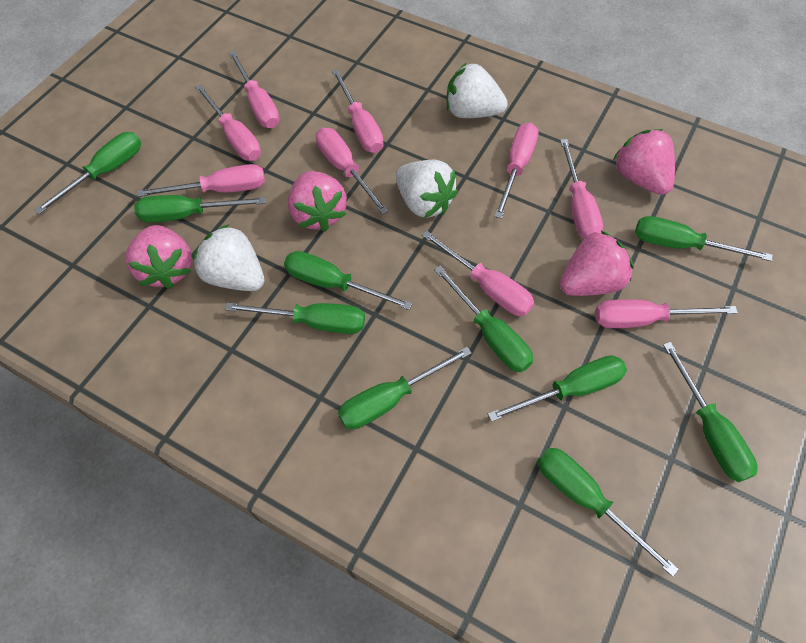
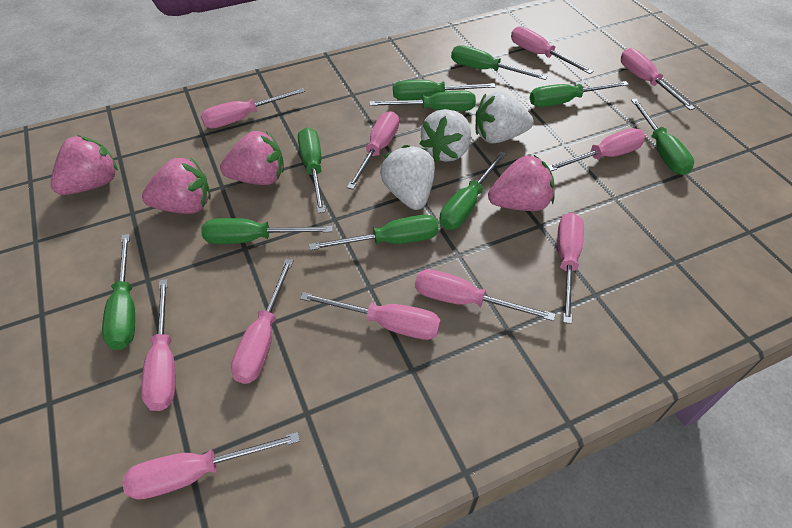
pink screwdriver: 9 -> 11

